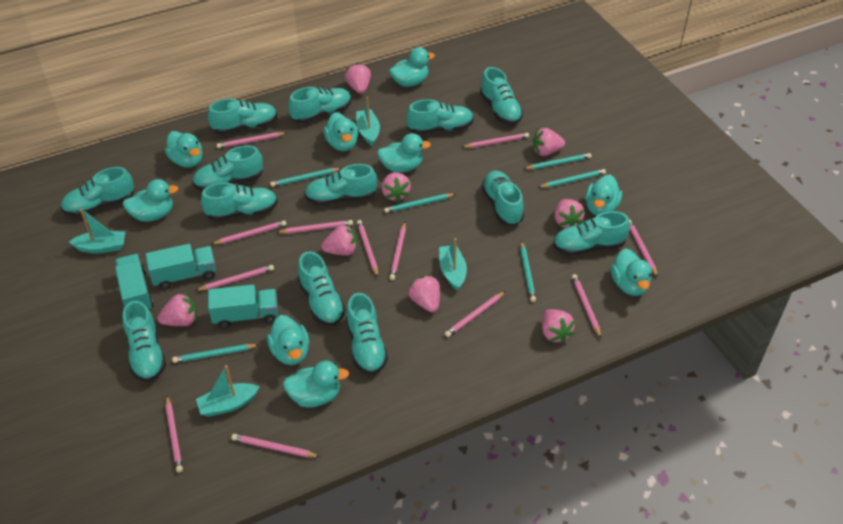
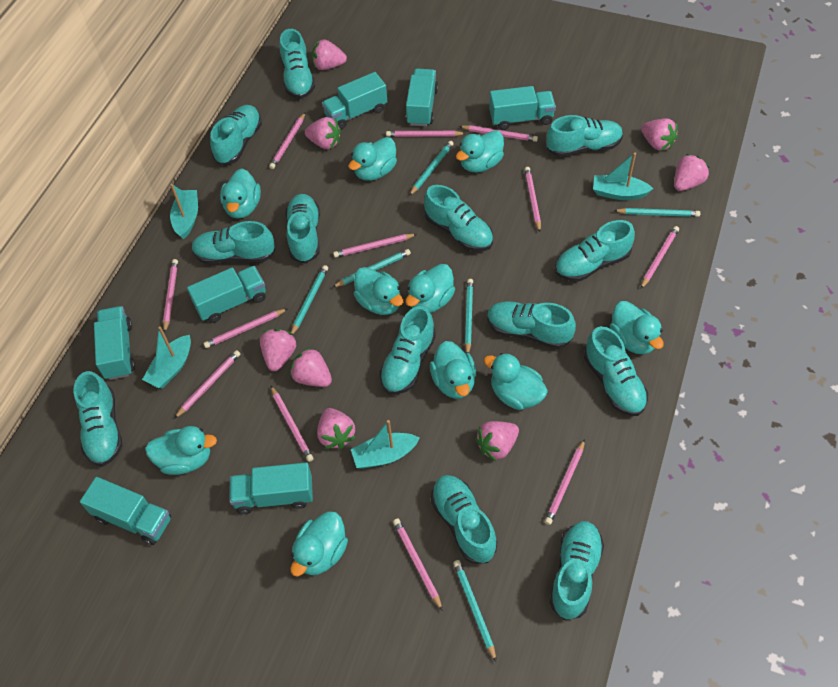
turquoise duck: 9 -> 10
turquoise truck: 3 -> 7

